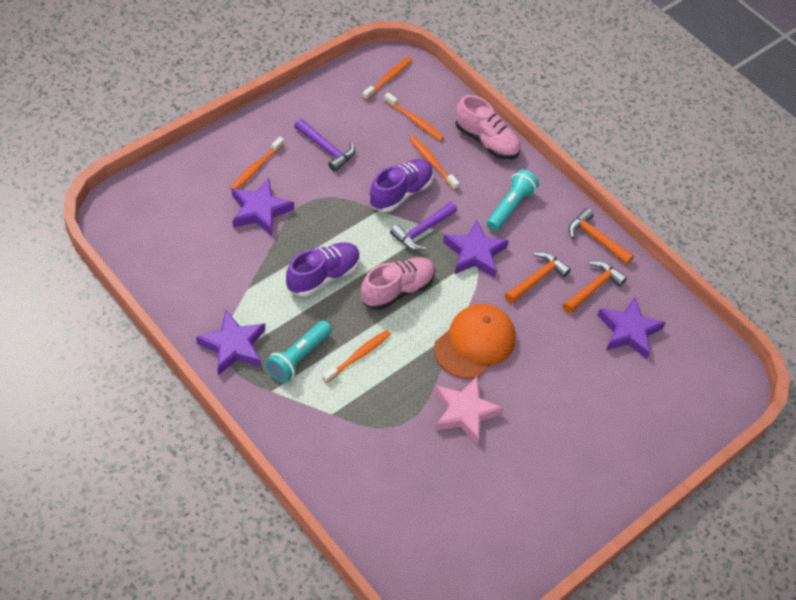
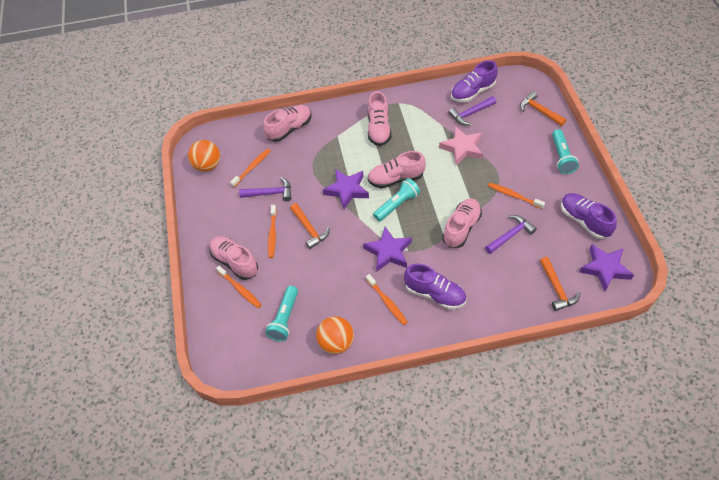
orange ball: 0 -> 2
orange cap: 1 -> 0
pink shoe: 2 -> 5
purple hammer: 2 -> 3
purple shoe: 2 -> 3
purple star: 4 -> 3
turquoise flashlight: 2 -> 3

